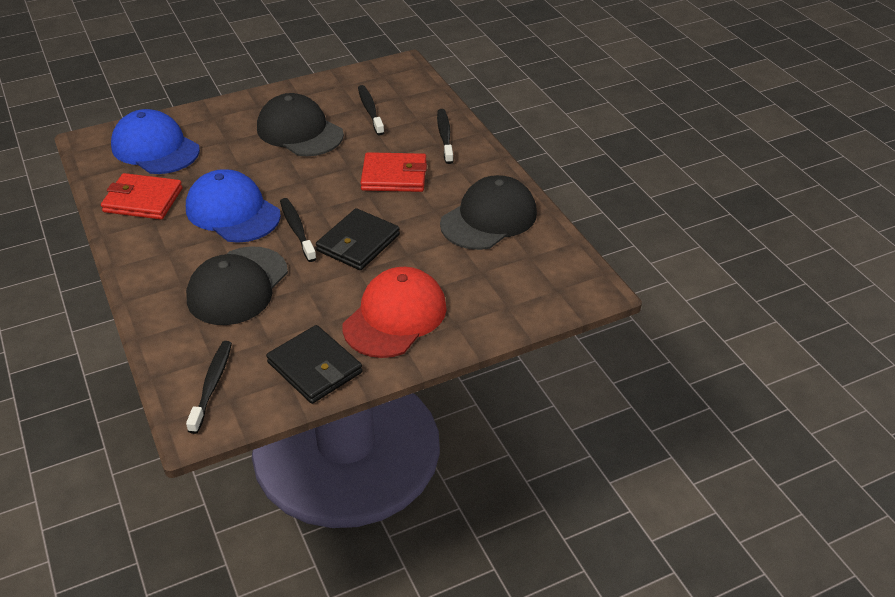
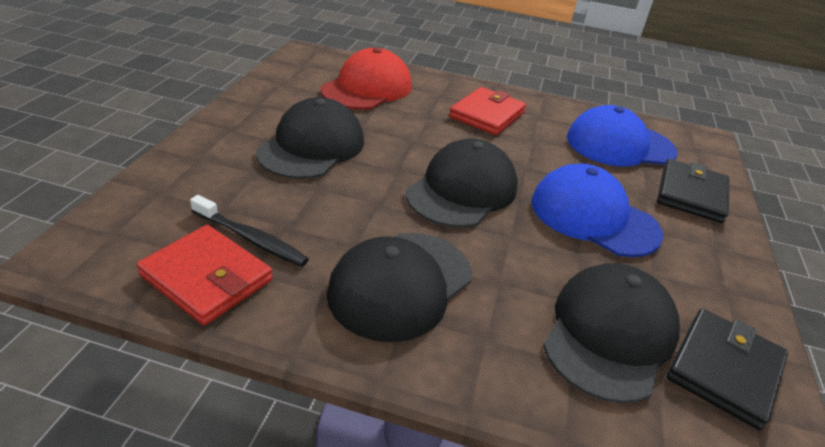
black cap: 3 -> 4
black toothbrush: 4 -> 1

